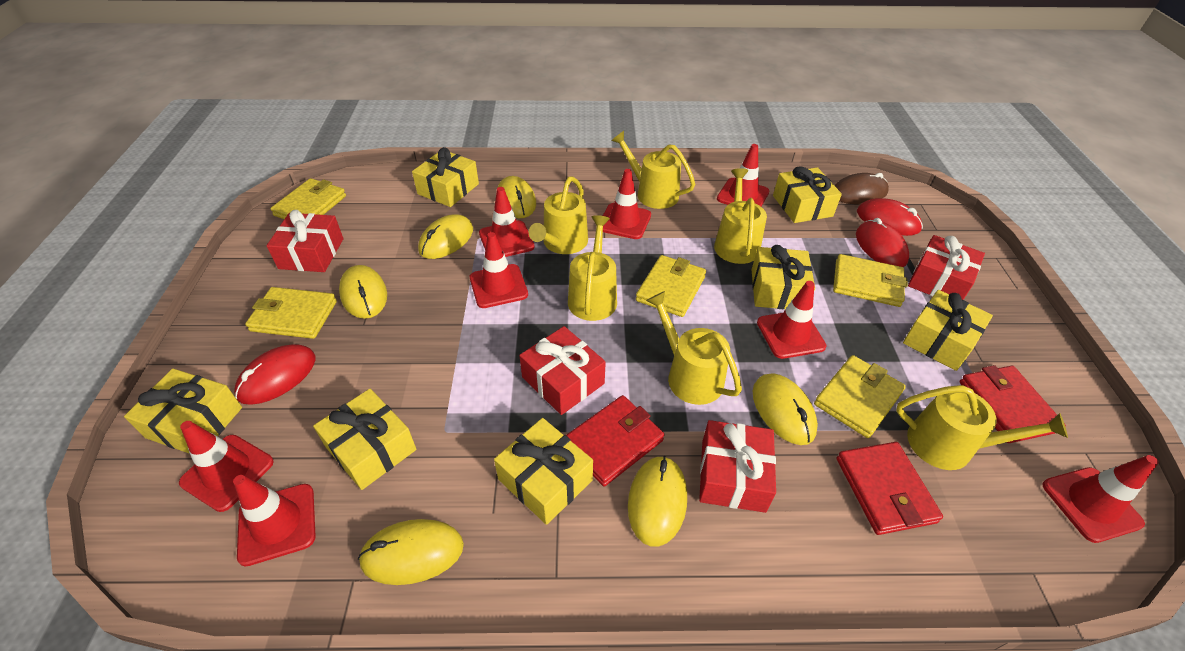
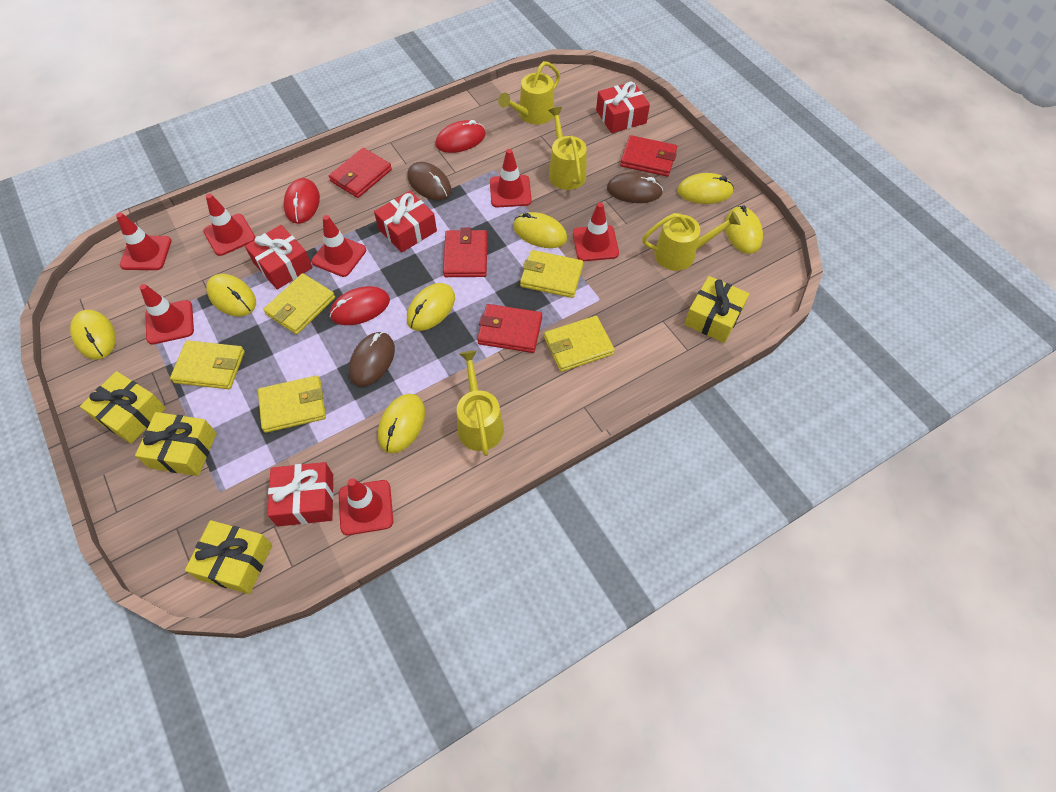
brown mouse: 1 -> 3
red traffic cone: 8 -> 7
red wallet: 3 -> 4
yellow gift: 7 -> 4
yellow mouse: 6 -> 7
yellow watering can: 6 -> 4

